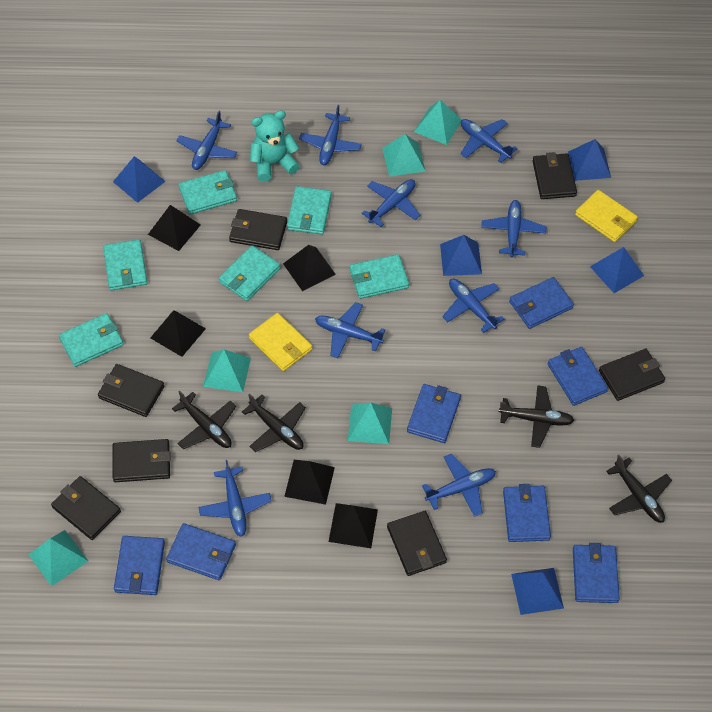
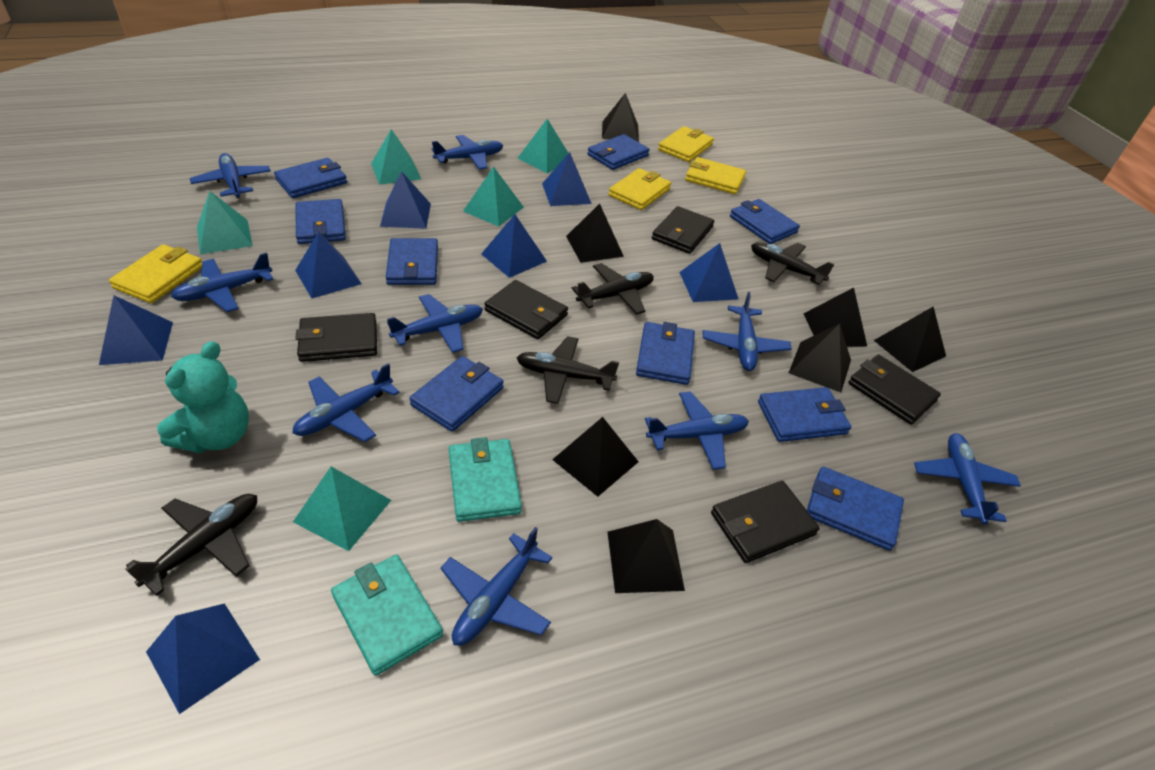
black pyramid: 5 -> 7
black wallet: 7 -> 5
blue pyramid: 5 -> 7
blue wallet: 7 -> 9
turquoise wallet: 6 -> 2
yellow wallet: 2 -> 4

